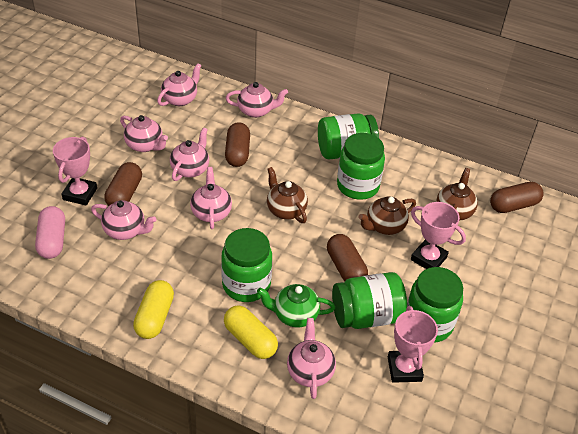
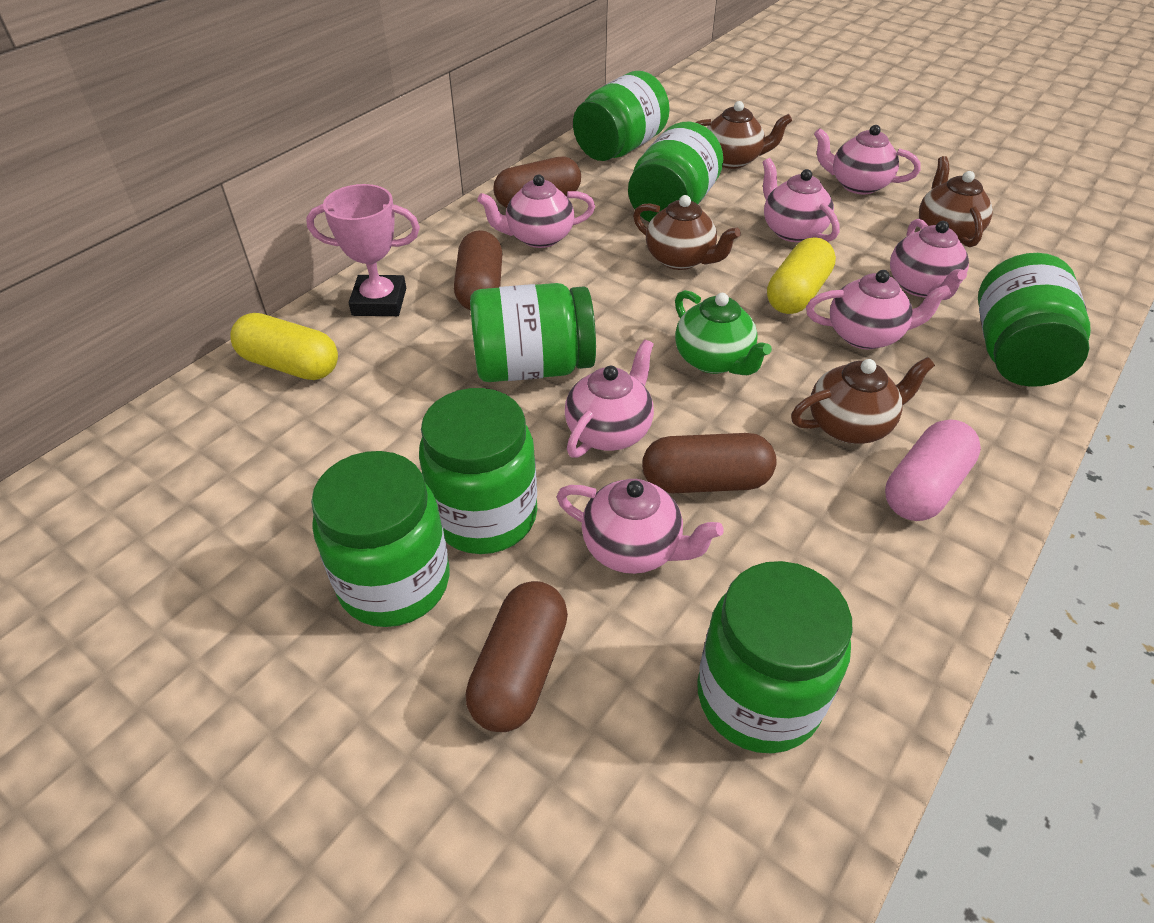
brown teapot: 3 -> 4
green jar: 5 -> 7
pink trophy: 3 -> 1

